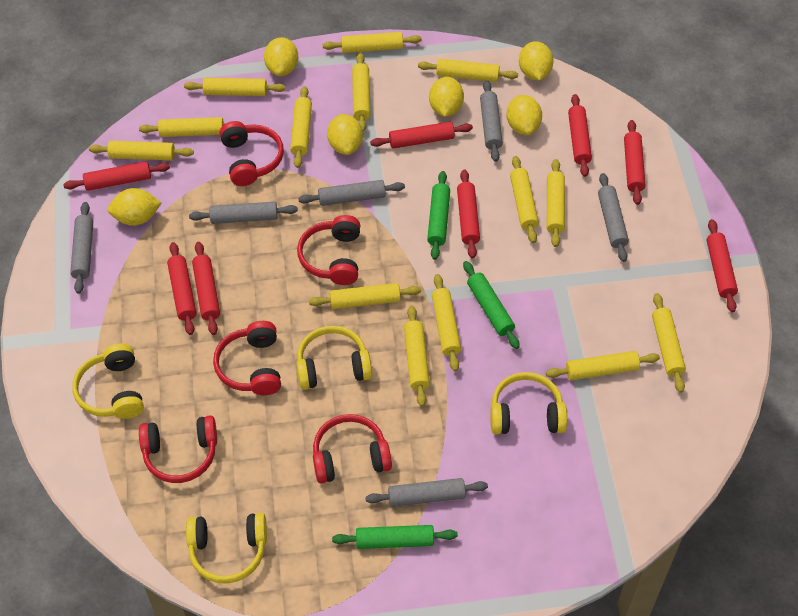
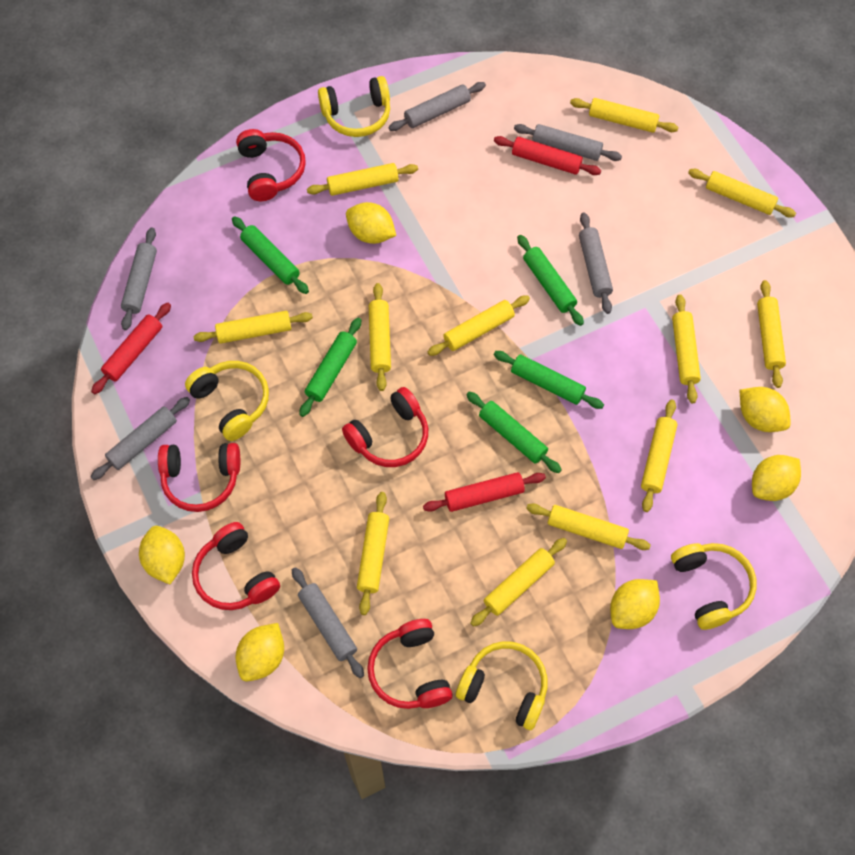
green rolling pin: 3 -> 5
red rolling pin: 8 -> 3
yellow rolling pin: 14 -> 12

